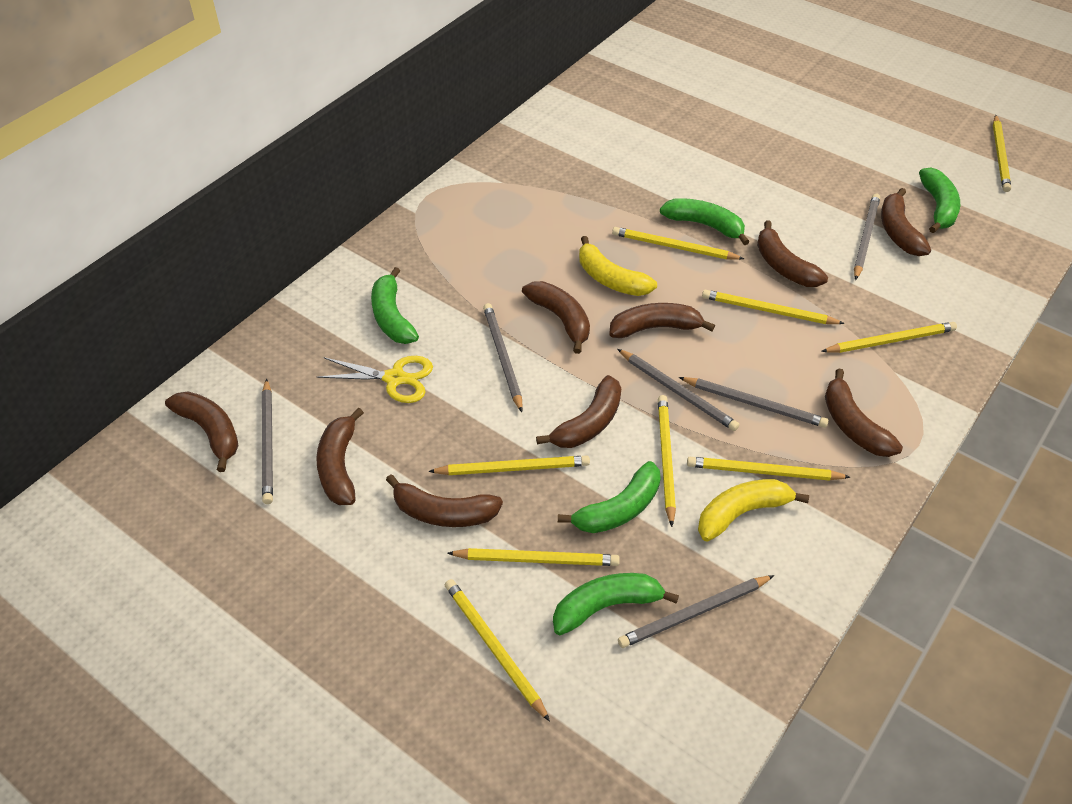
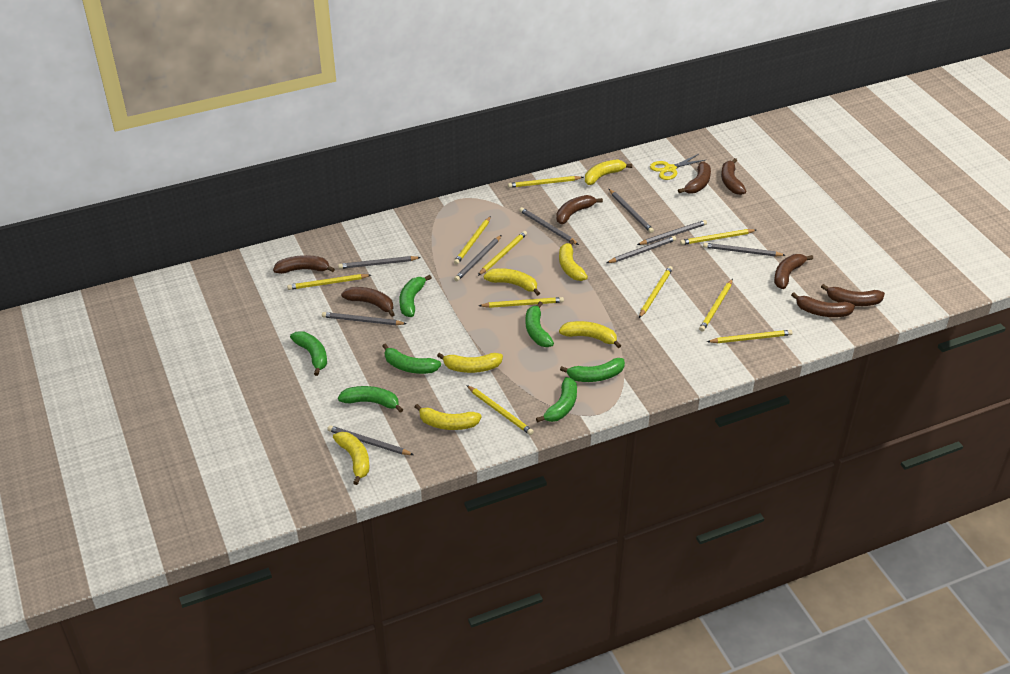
brown banana: 9 -> 8
green banana: 5 -> 7
grey pencil: 6 -> 9
yellow banana: 2 -> 7
yellow pencil: 9 -> 10

